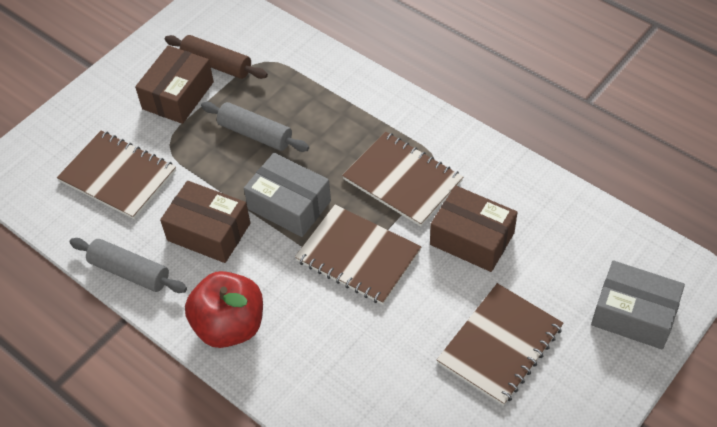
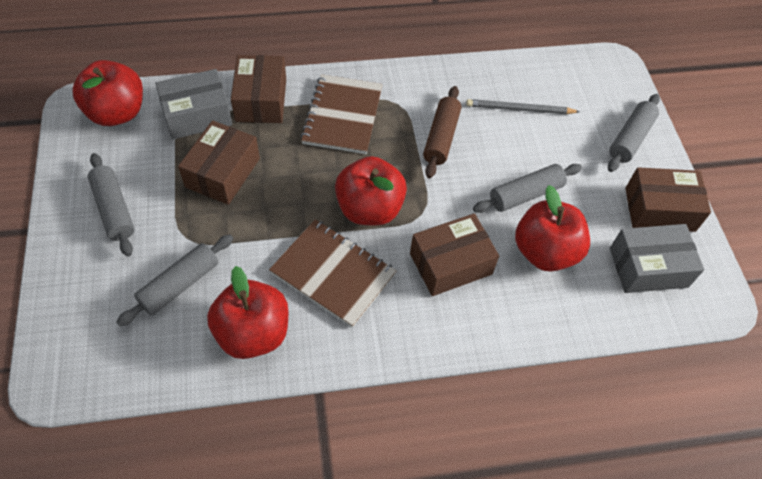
brown box: 3 -> 4
brown notebook: 4 -> 2
grey pencil: 0 -> 1
grey rolling pin: 2 -> 4
red apple: 1 -> 4

